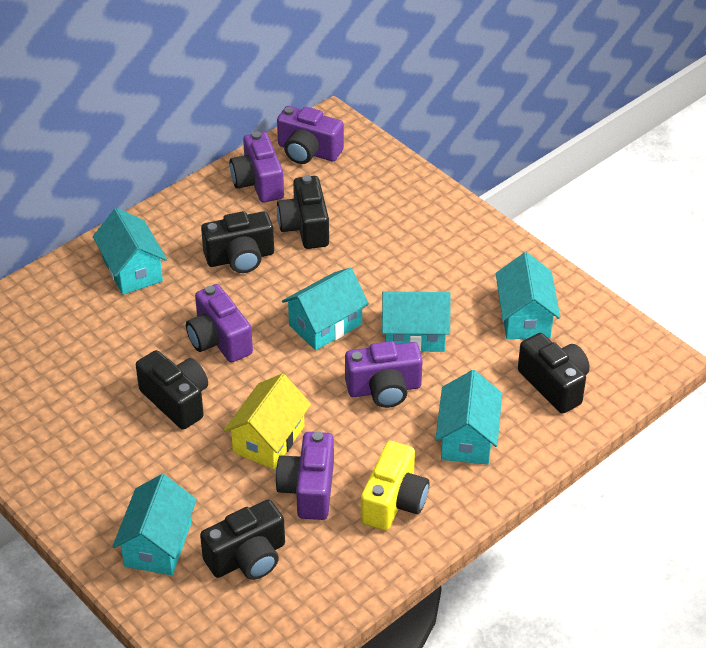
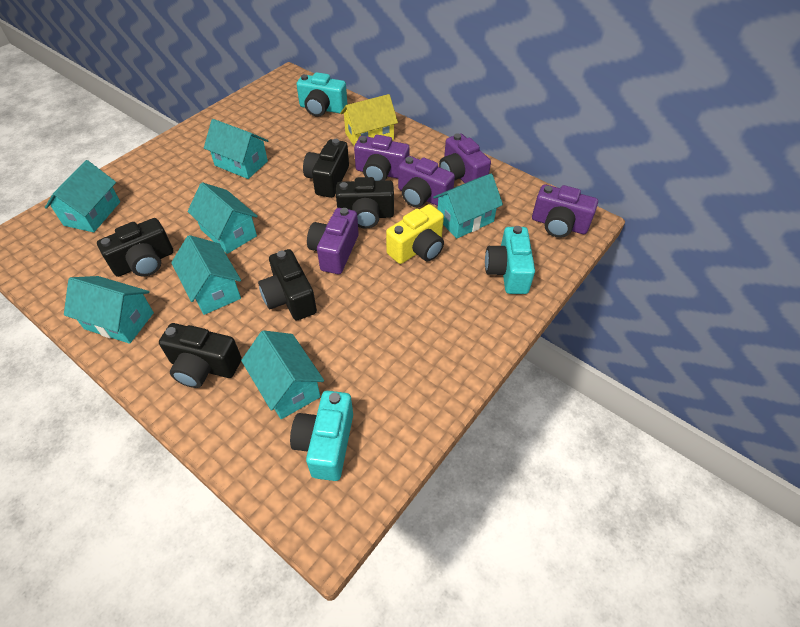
turquoise camera: 0 -> 3
turquoise house: 6 -> 7

